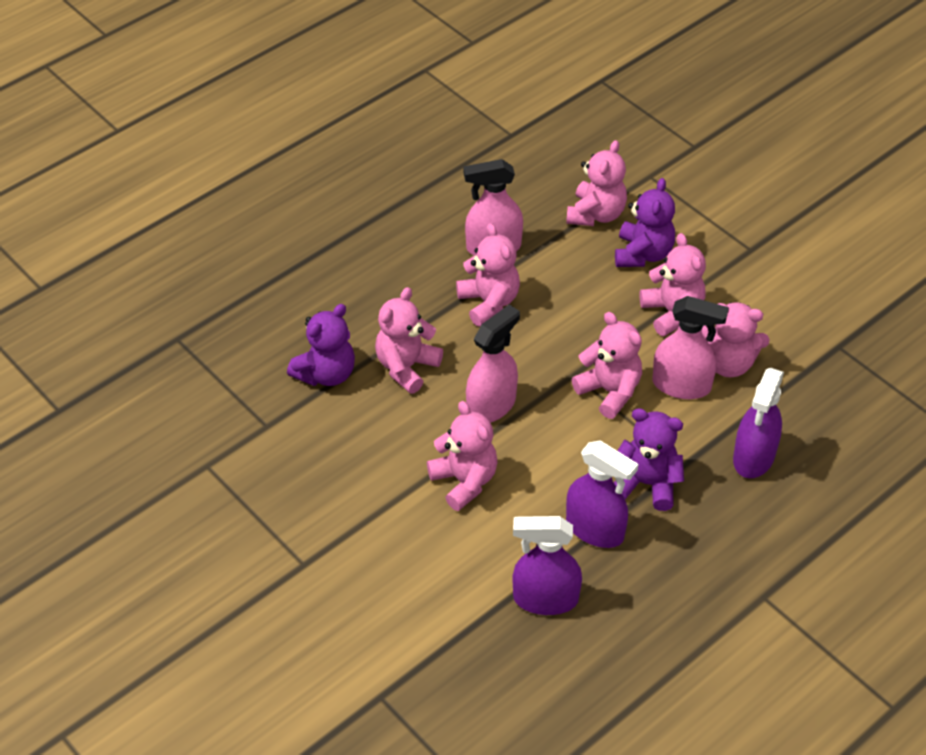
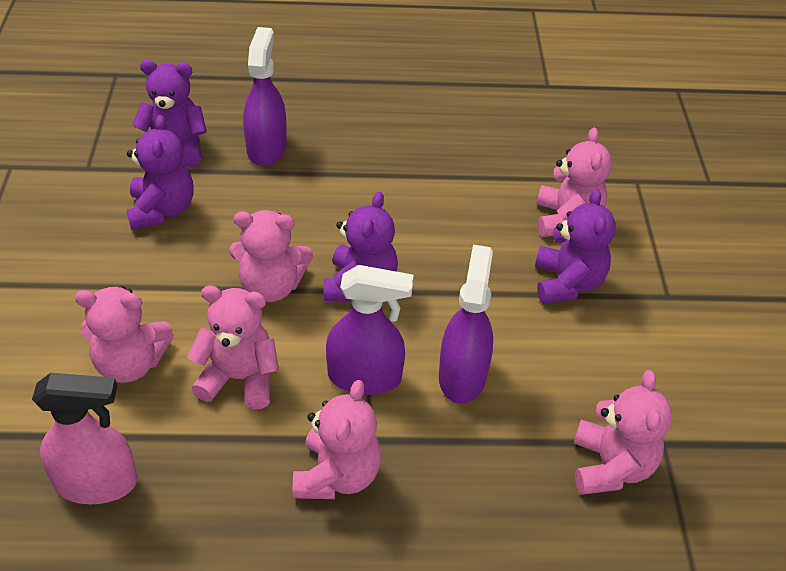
pink spray bottle: 3 -> 1
pink teddy bear: 7 -> 6
purple teddy bear: 3 -> 4

